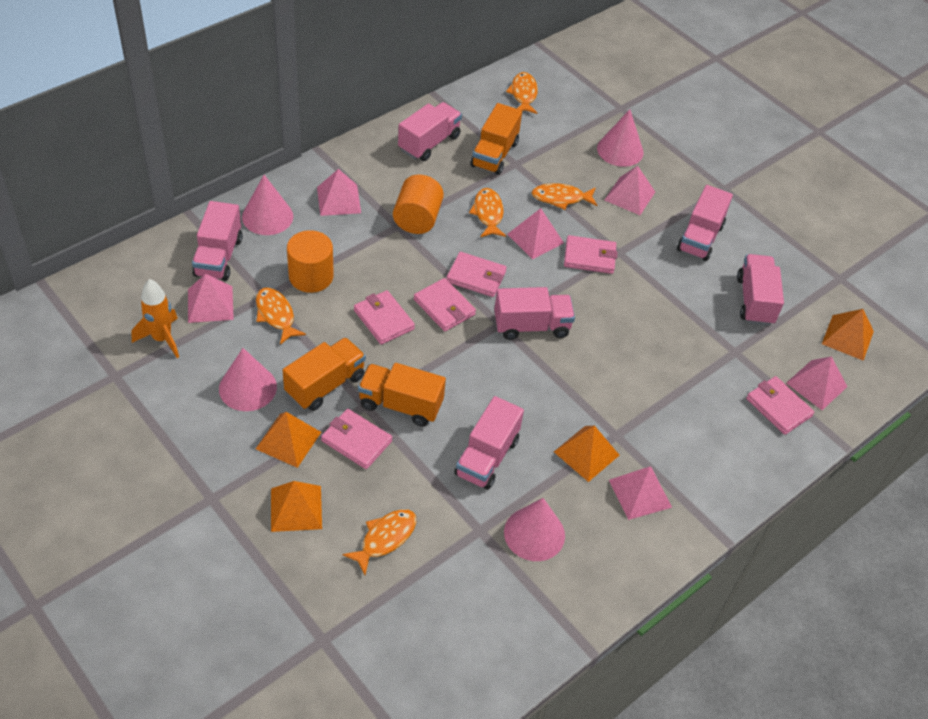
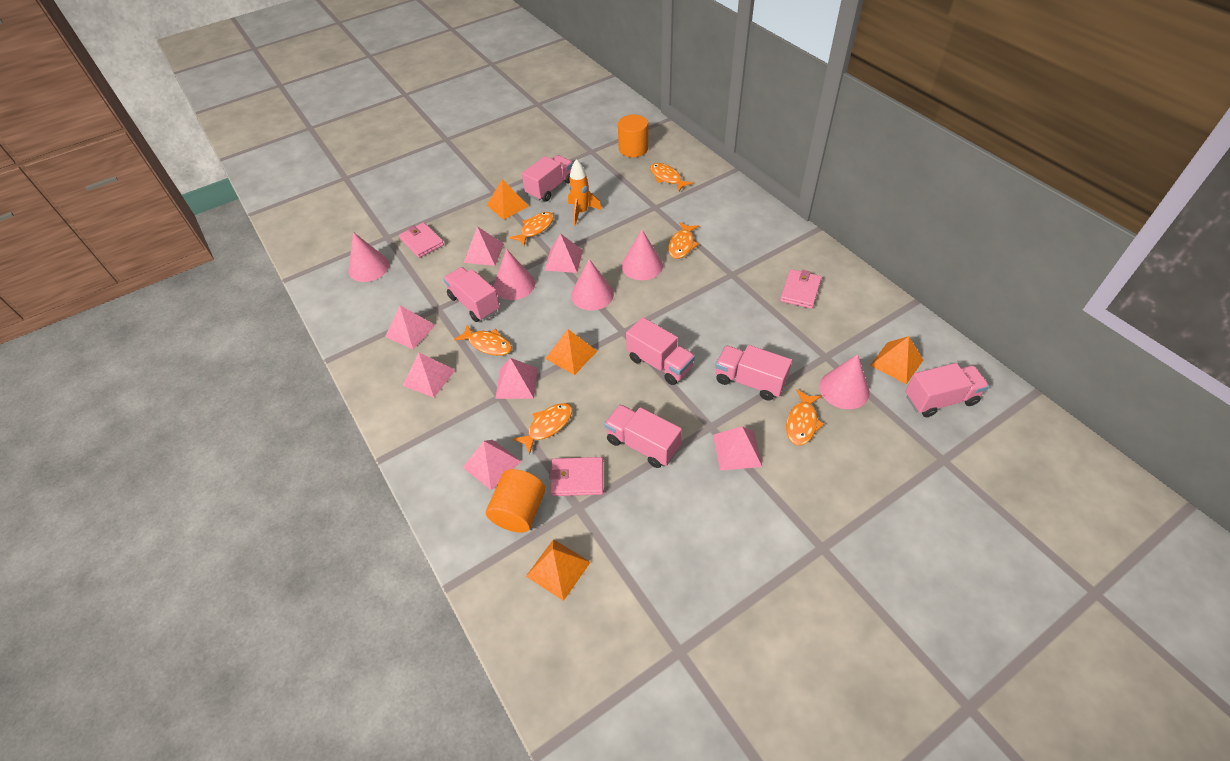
orange fish: 5 -> 6
orange truck: 3 -> 0
pink cone: 4 -> 5
pink pyramid: 6 -> 7
pink wallet: 6 -> 3

